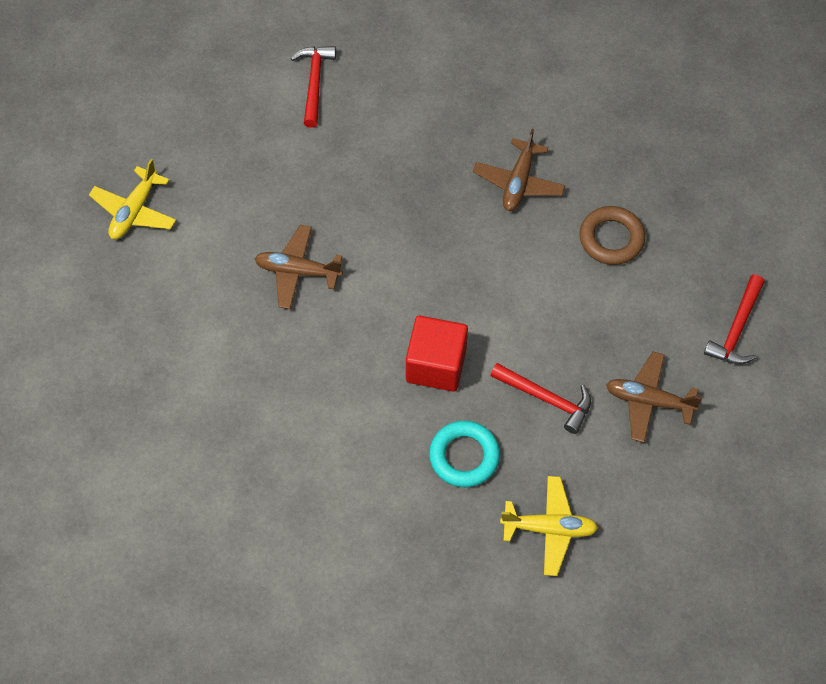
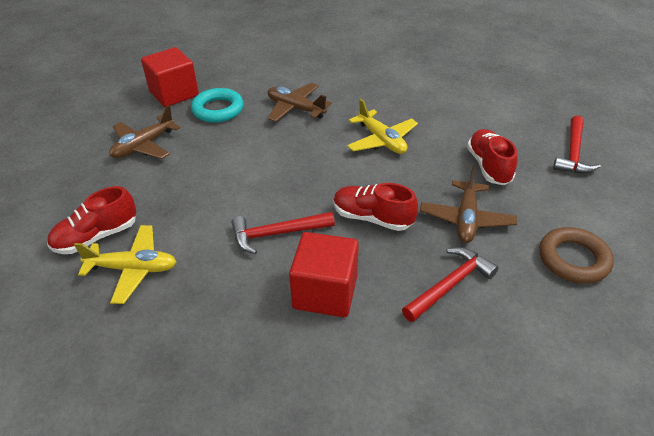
red cube: 1 -> 2
red shoe: 0 -> 3

